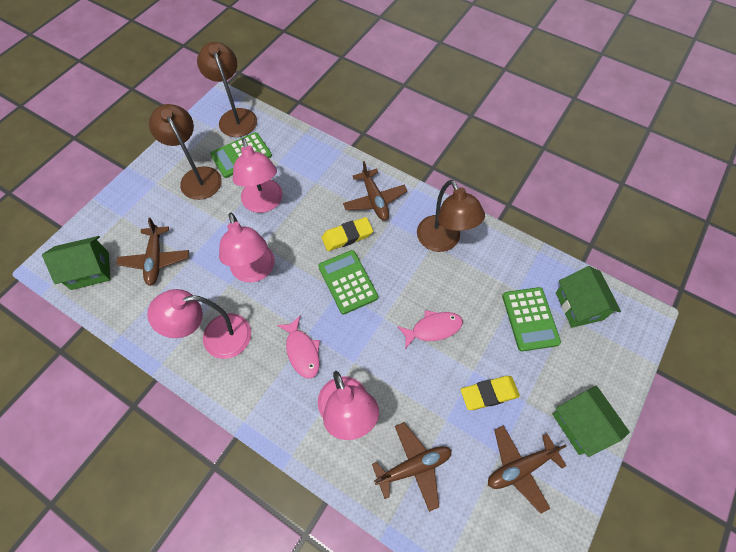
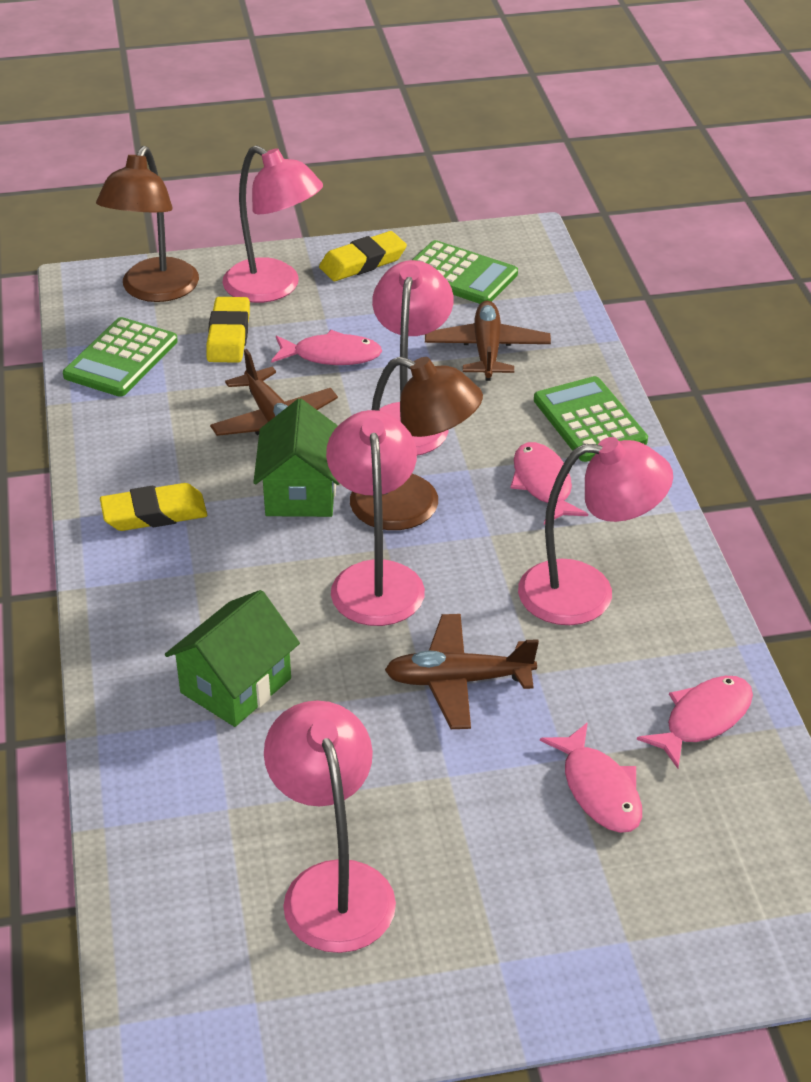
brown lamp: 3 -> 2
brown plane: 4 -> 3
green house: 3 -> 2
pink fish: 2 -> 4
pink lamp: 4 -> 5
yellow eraser: 2 -> 3

